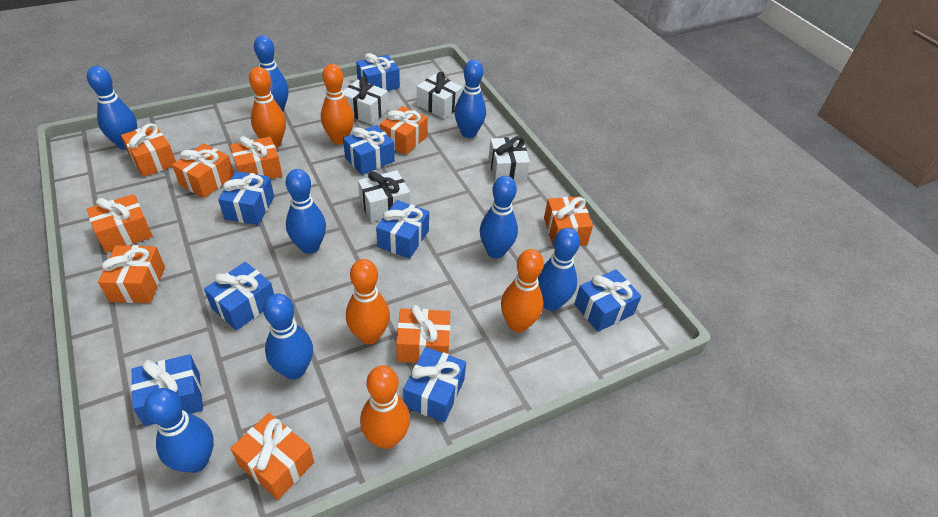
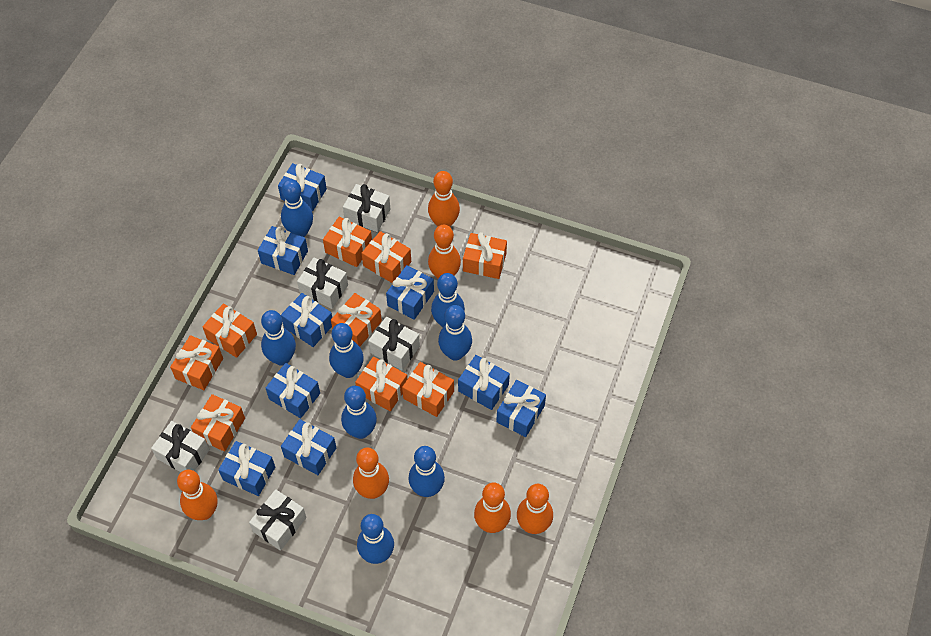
blue gift: 8 -> 9
orange bowling pin: 5 -> 6
white gift: 4 -> 5

